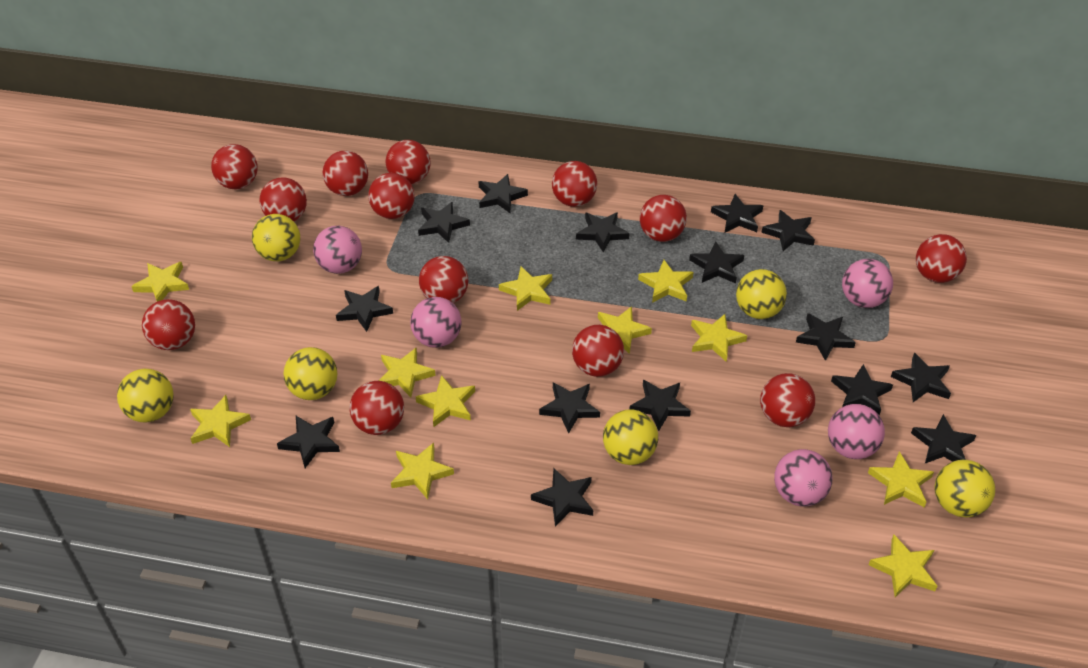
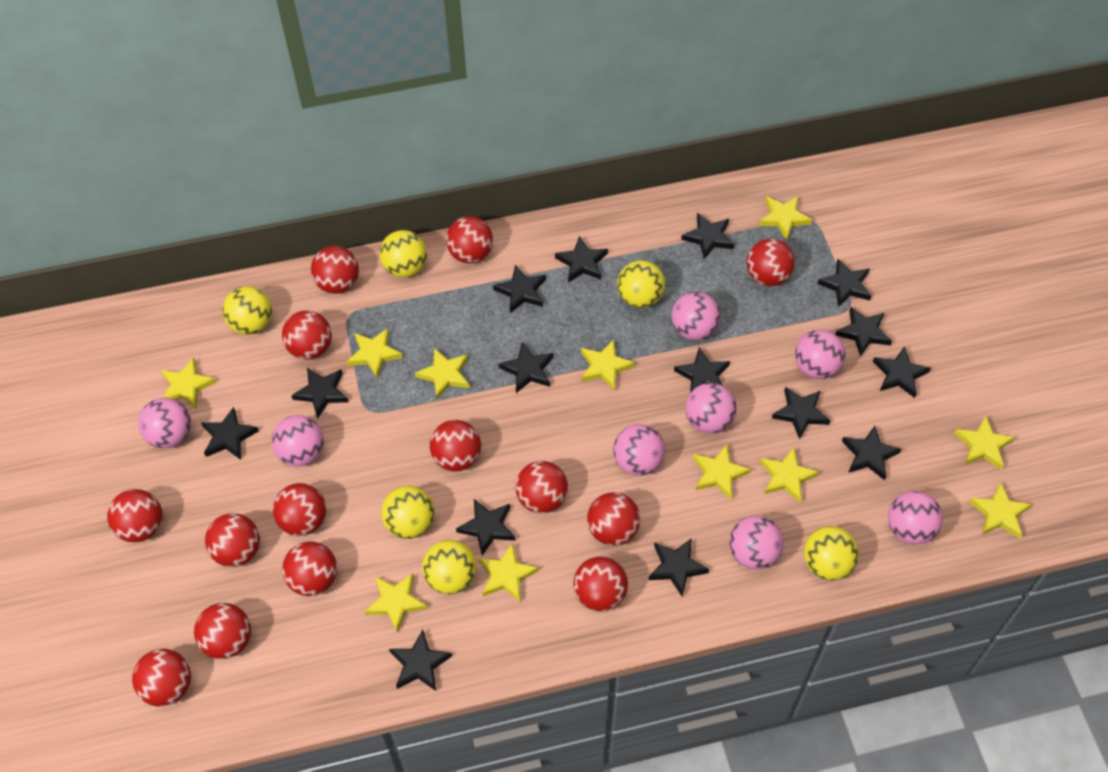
pink ball: 5 -> 8
red ball: 13 -> 14

